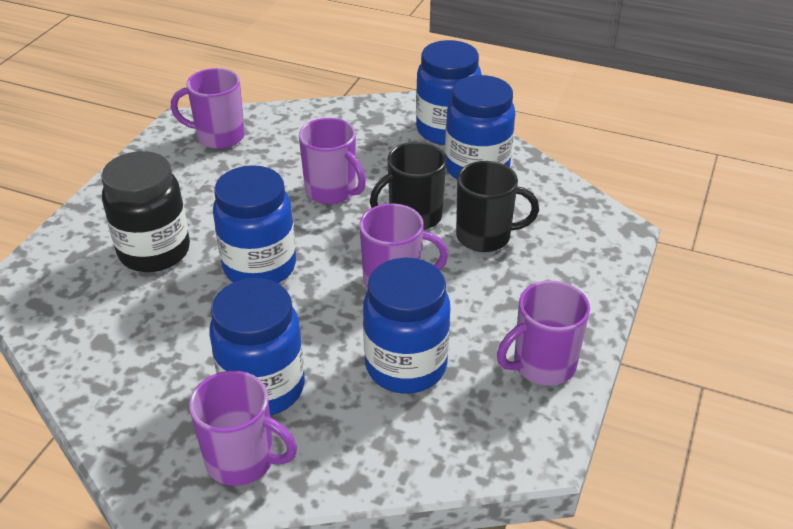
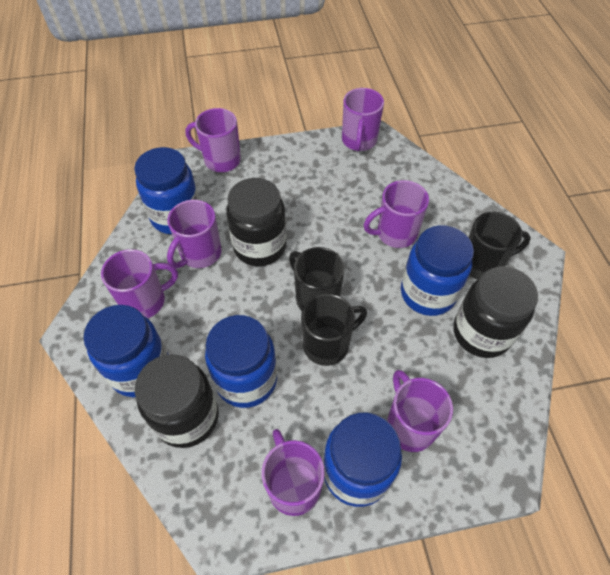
black jar: 1 -> 3
black mug: 2 -> 3
purple mug: 5 -> 7

